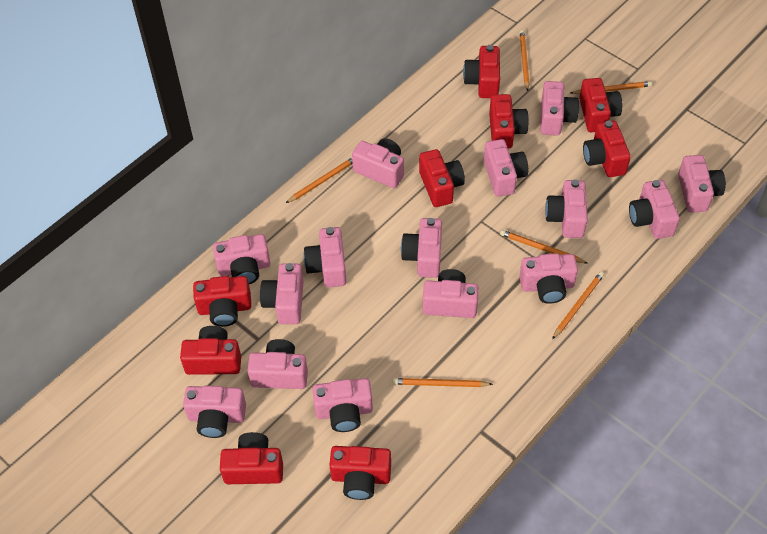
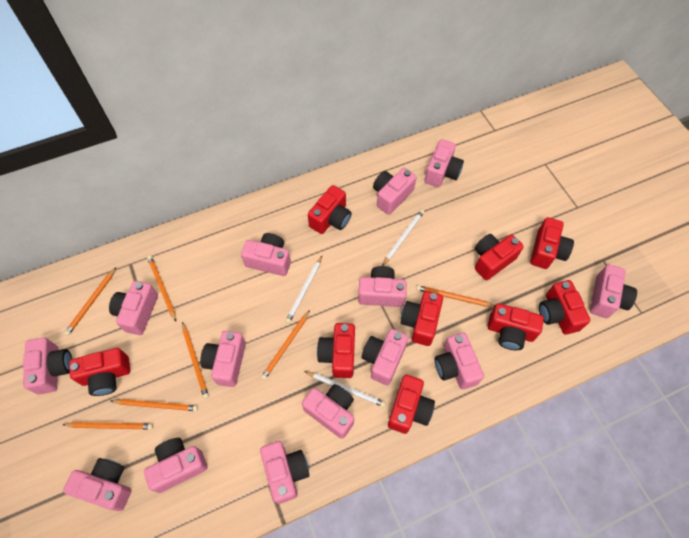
orange pencil: 6 -> 7
pink camera: 15 -> 14
white pencil: 0 -> 3

